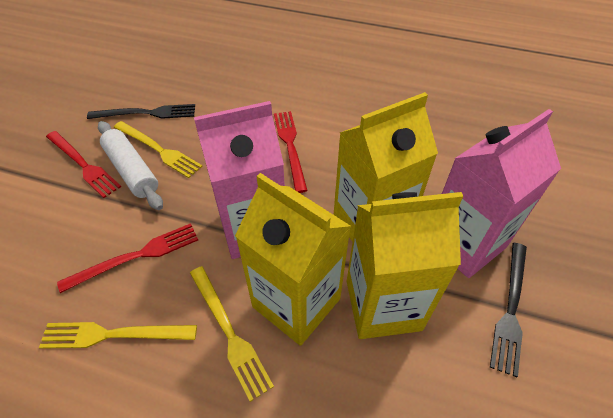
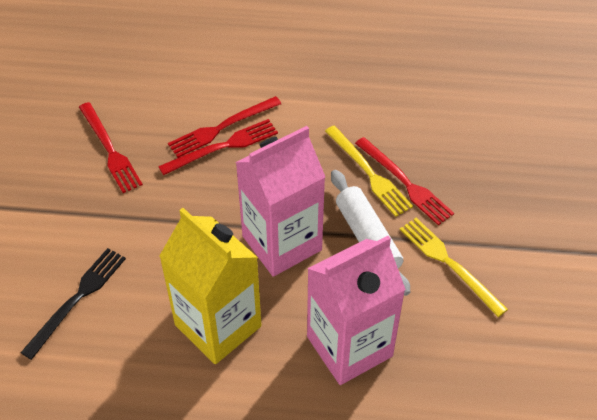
black fork: 2 -> 1
red fork: 3 -> 4
yellow carton: 3 -> 1
yellow fork: 3 -> 2

